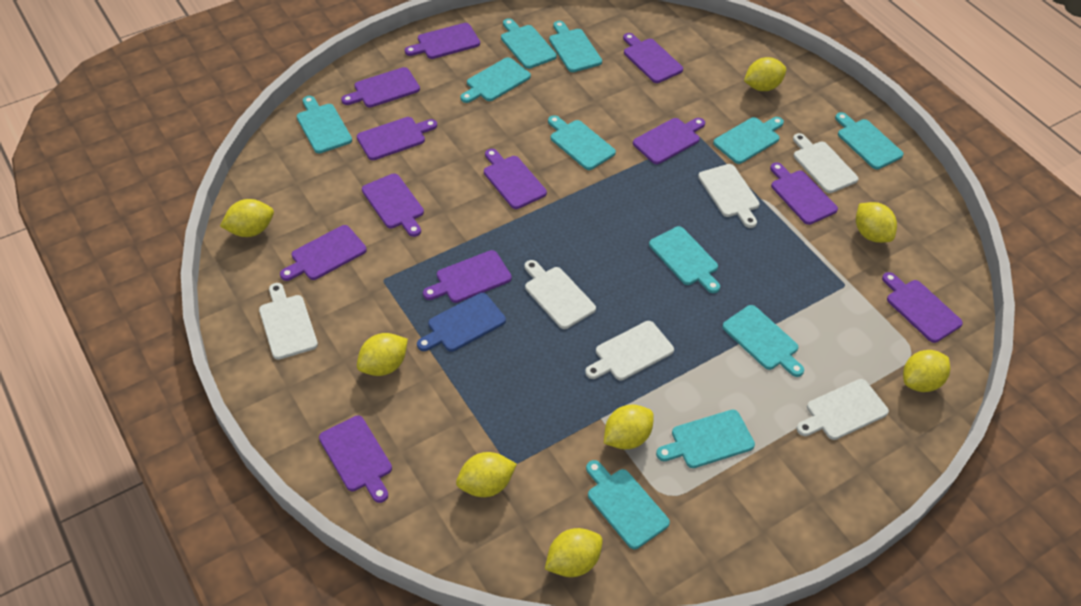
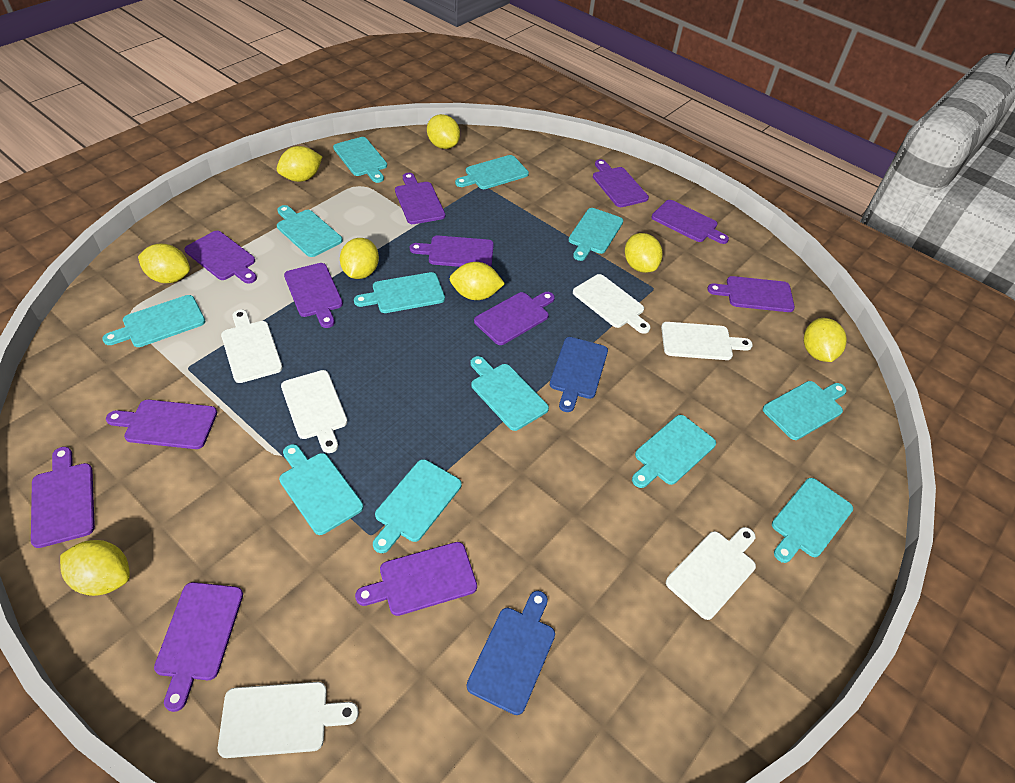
blue cutting board: 1 -> 2
turquoise cutting board: 11 -> 12

